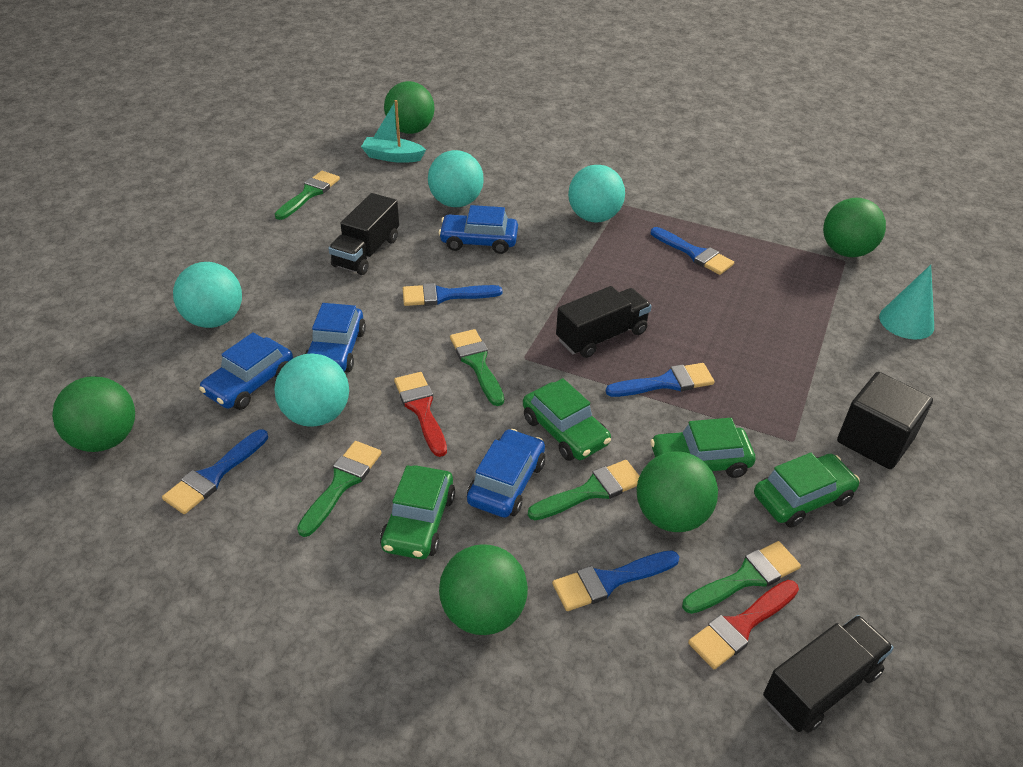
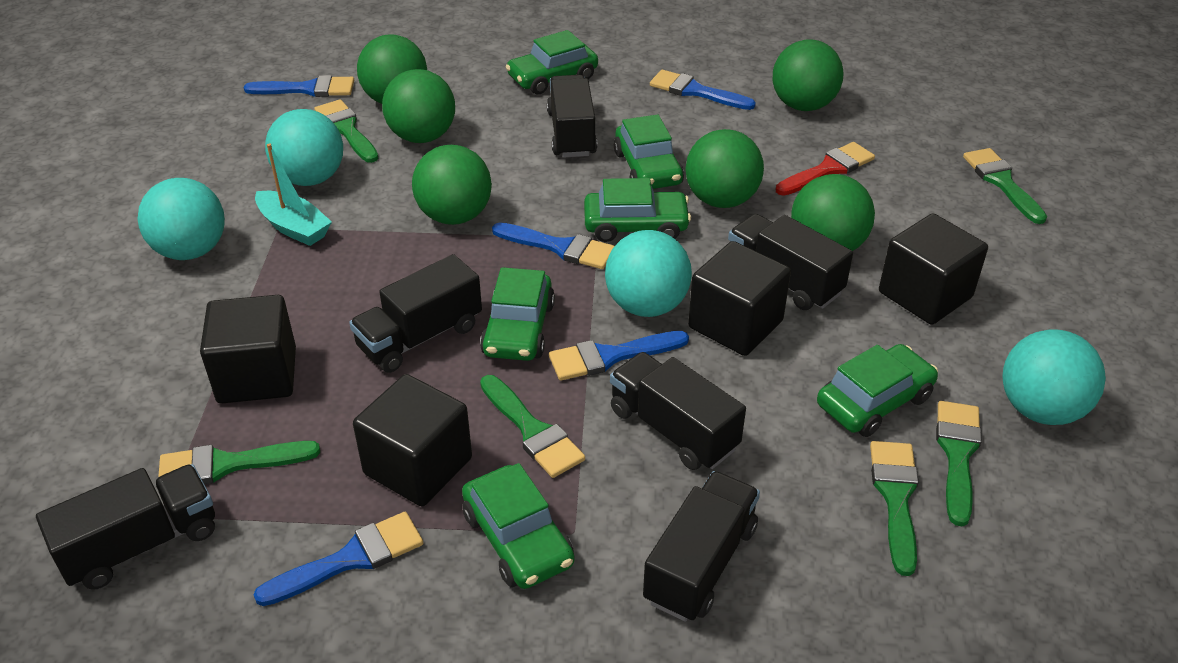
black cube: 1 -> 4
black truck: 3 -> 6
blue car: 4 -> 0
green ball: 5 -> 6
green brush: 5 -> 6
green car: 4 -> 6
red brush: 2 -> 1
turquoise cone: 1 -> 0

